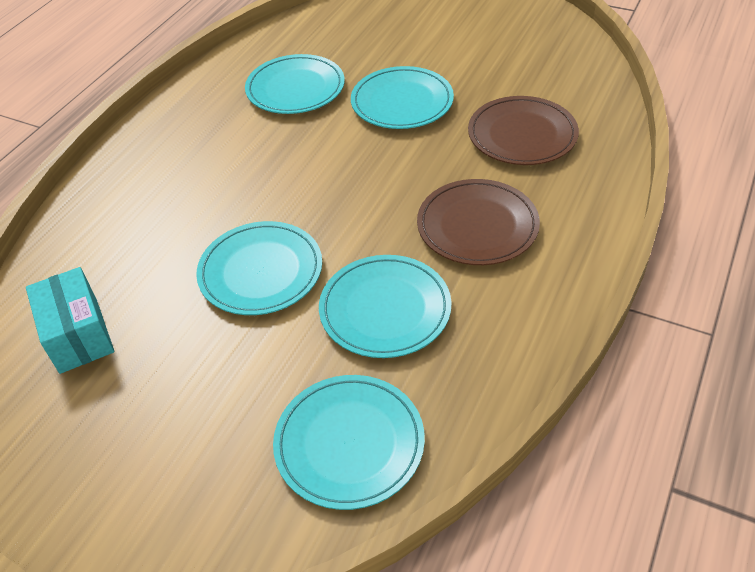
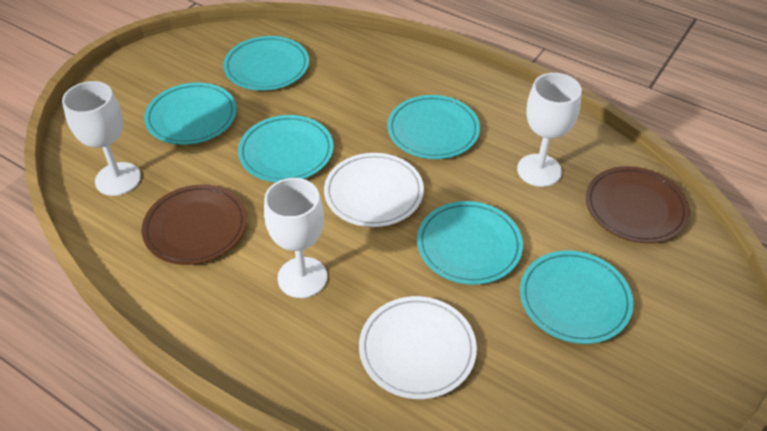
turquoise box: 1 -> 0
turquoise plate: 5 -> 6
white goblet: 0 -> 3
white plate: 0 -> 2

